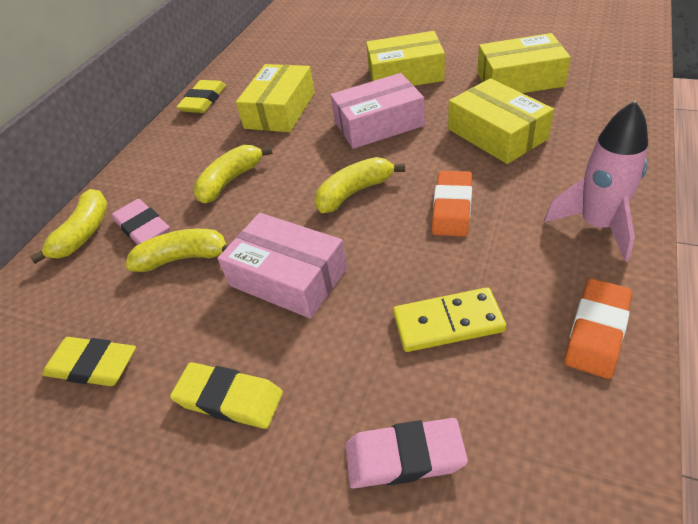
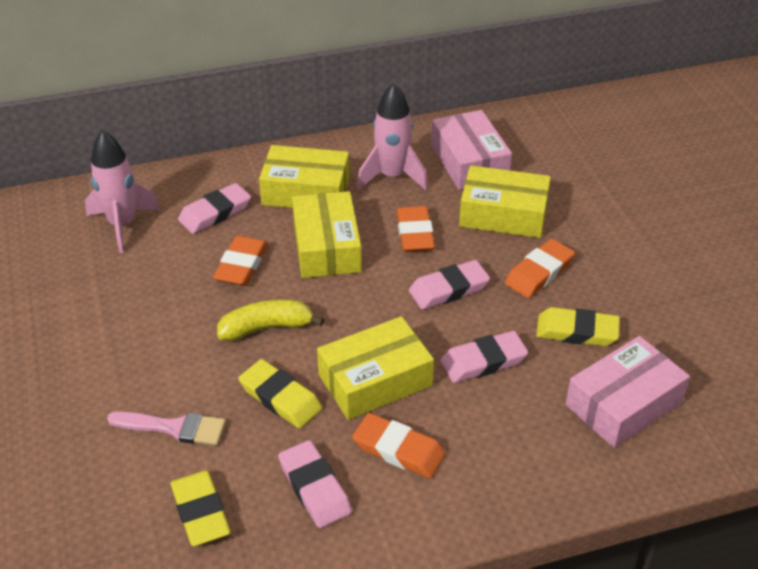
orange eraser: 2 -> 4
pink brush: 0 -> 1
pink eraser: 2 -> 4
pink rocket: 1 -> 2
yellow banana: 4 -> 1
yellow domino: 1 -> 0

